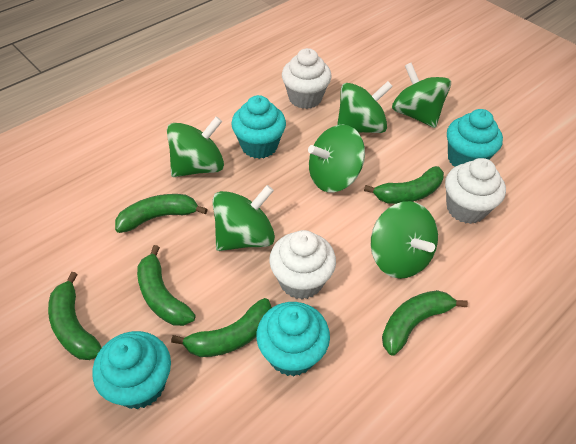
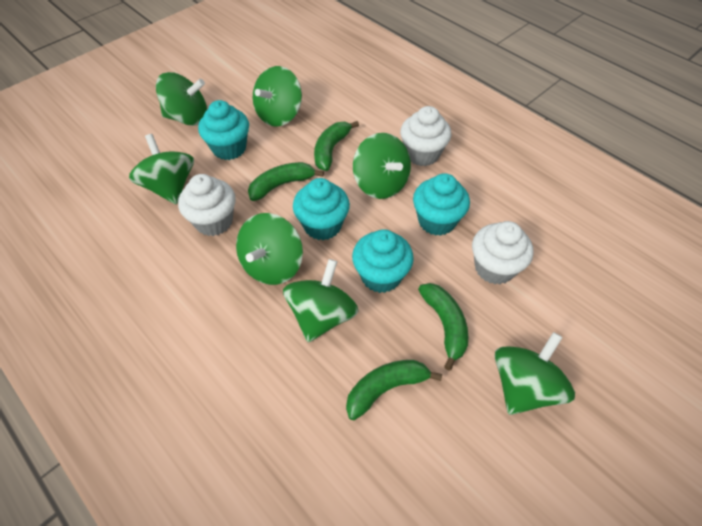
green banana: 6 -> 4
green spinning top: 6 -> 7

